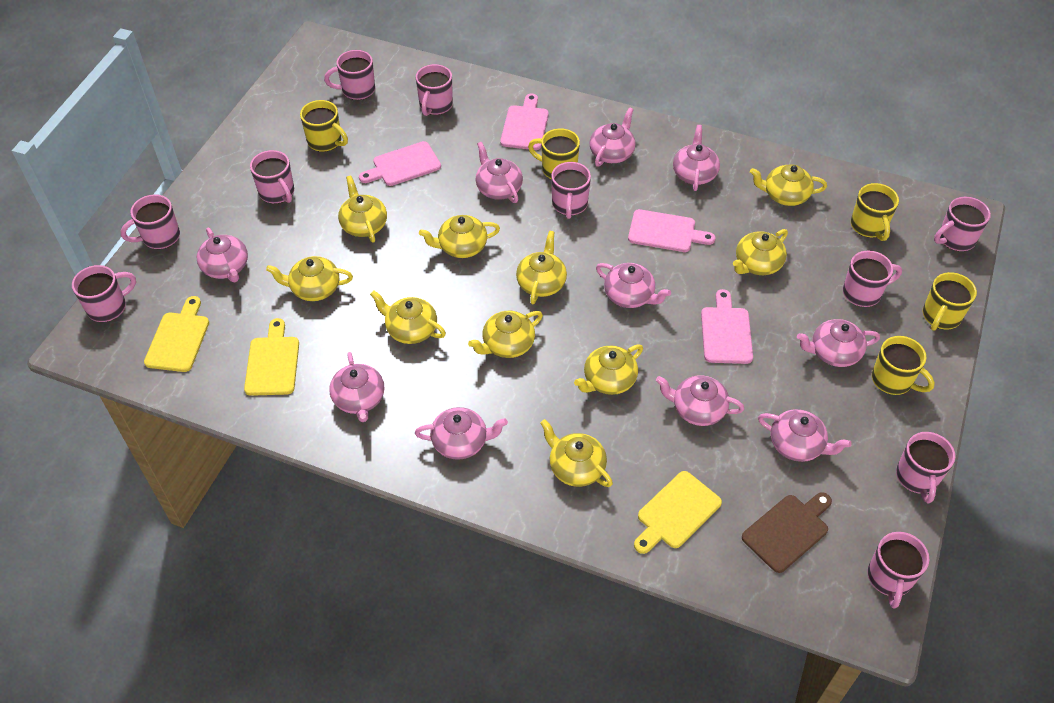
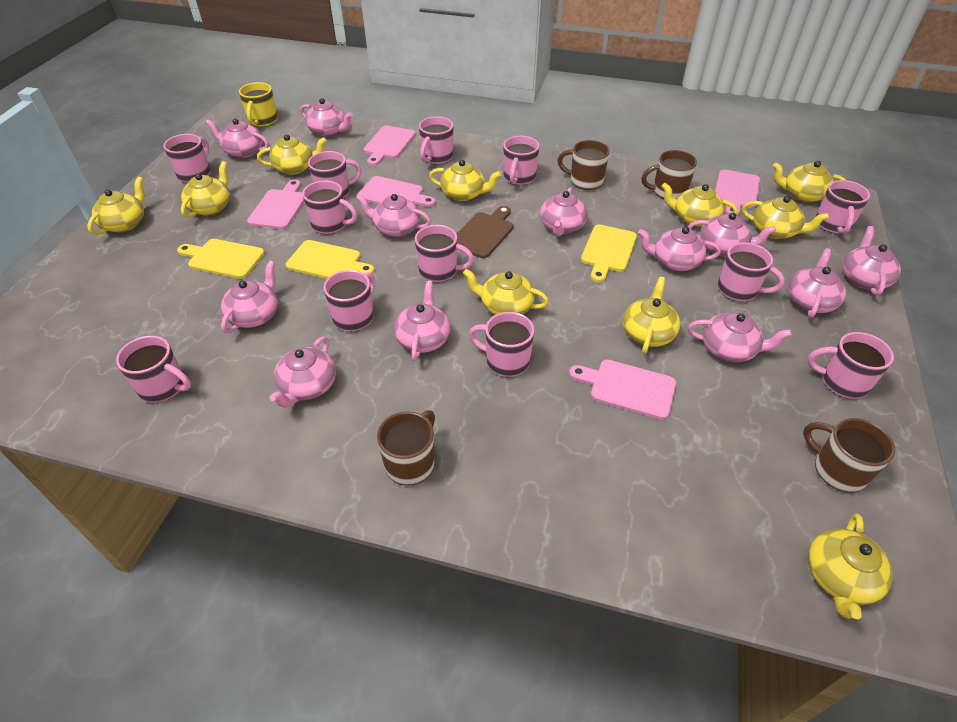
brown mug: 0 -> 4
pink cutting board: 4 -> 5
pink mug: 10 -> 12
pink teapot: 10 -> 12
yellow mug: 5 -> 1

